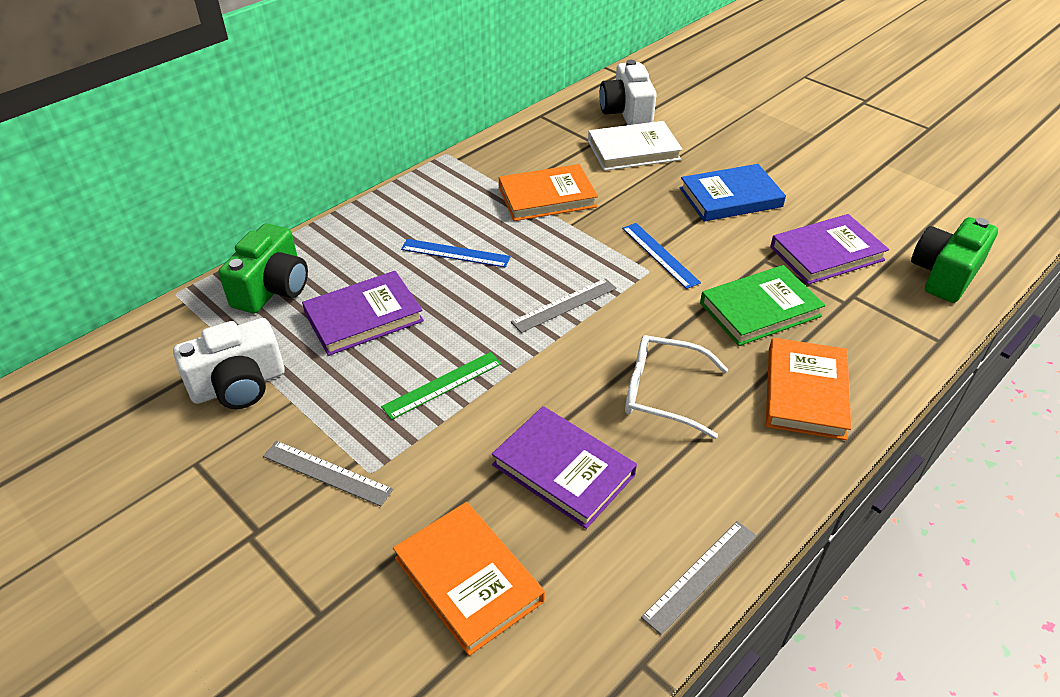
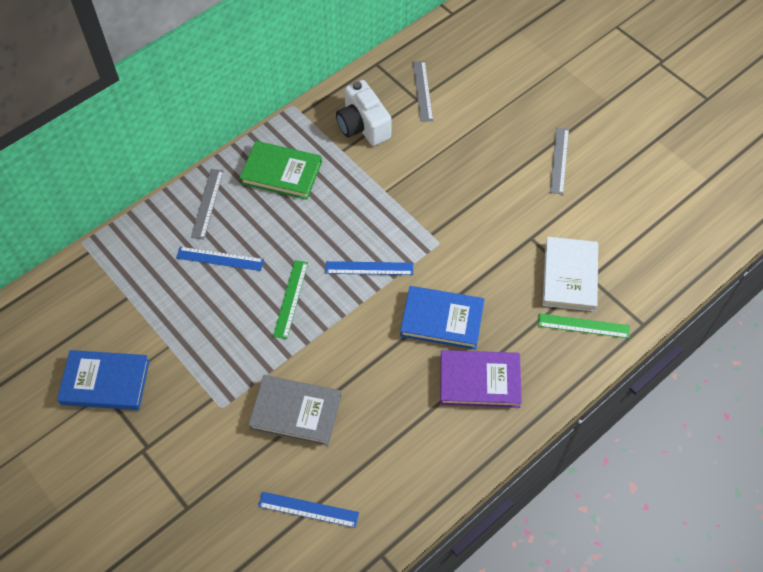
blue book: 1 -> 2
blue ruler: 2 -> 3
green camera: 2 -> 0
green ruler: 1 -> 2
grey book: 0 -> 1
orange book: 3 -> 0
purple book: 3 -> 1
white camera: 2 -> 1
white glasses: 1 -> 0

